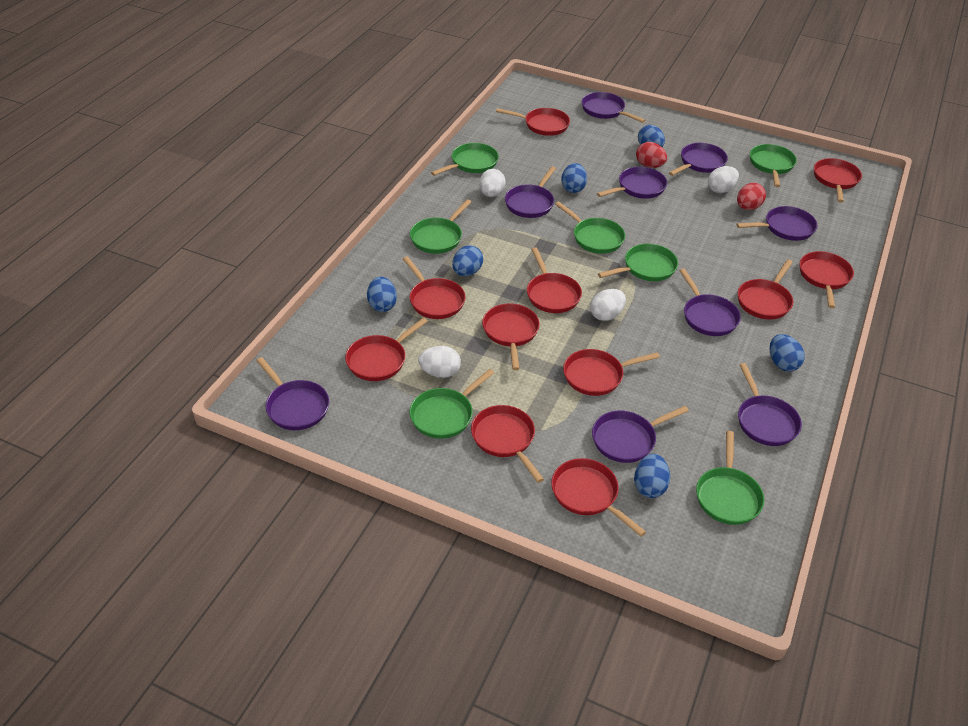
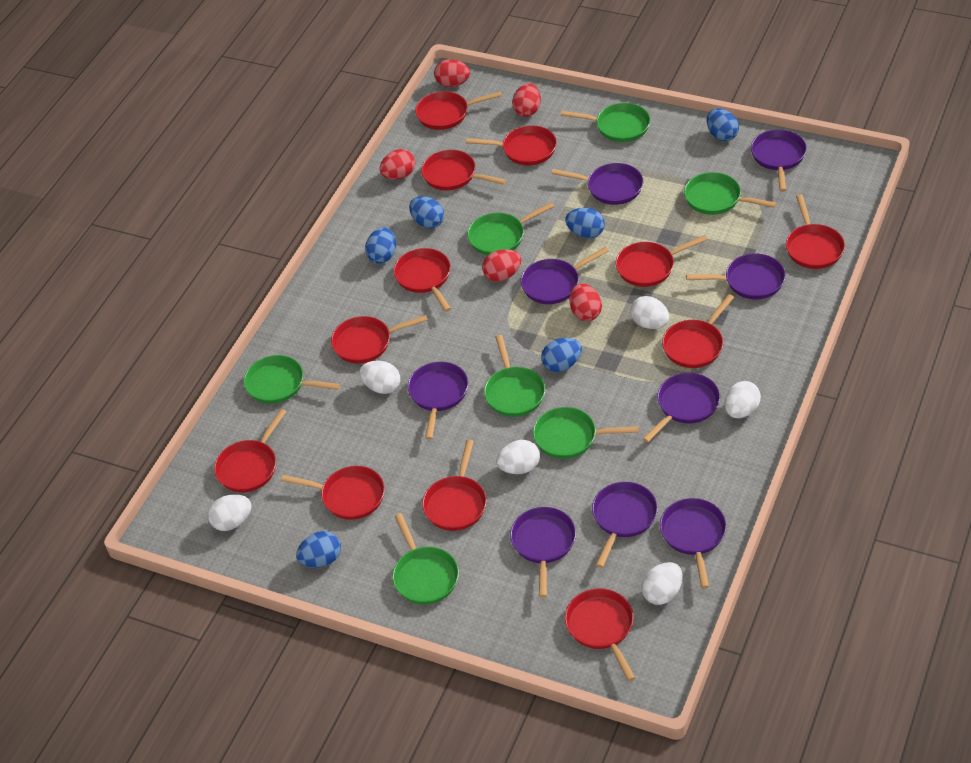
red egg: 2 -> 5
red pan: 11 -> 12
white egg: 4 -> 6

